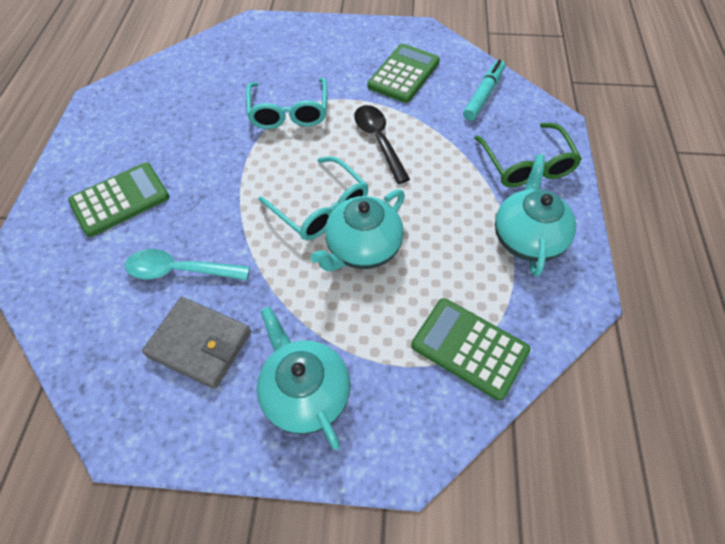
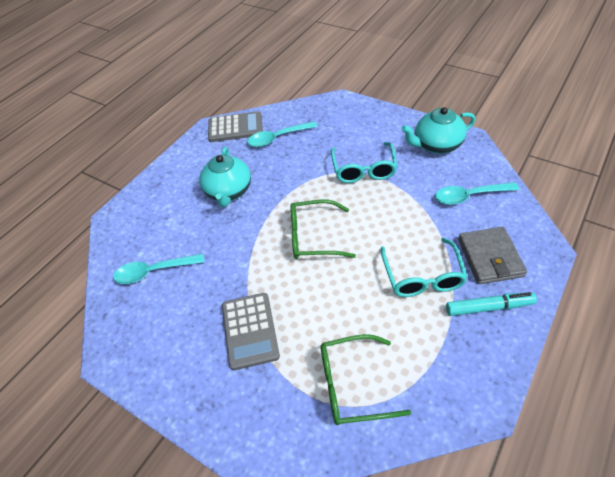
black spoon: 1 -> 0
green calculator: 3 -> 0
green glasses: 1 -> 2
grey calculator: 0 -> 2
turquoise spoon: 1 -> 3
turquoise teapot: 3 -> 2

